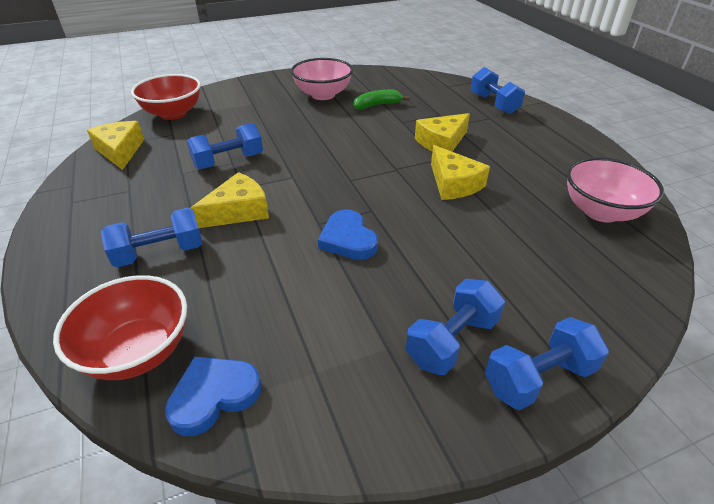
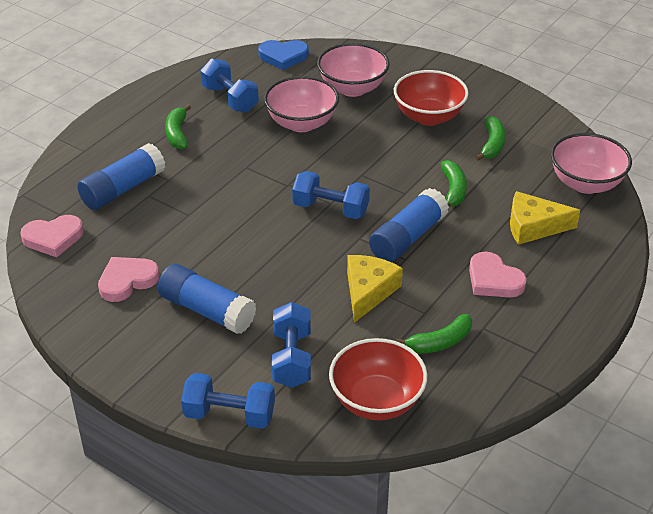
blue dumbbell: 5 -> 4
blue glue stick: 0 -> 3
blue heart: 2 -> 1
green banana: 1 -> 4
pink bowl: 2 -> 3
pink heart: 0 -> 3
yellow cheese: 4 -> 2

